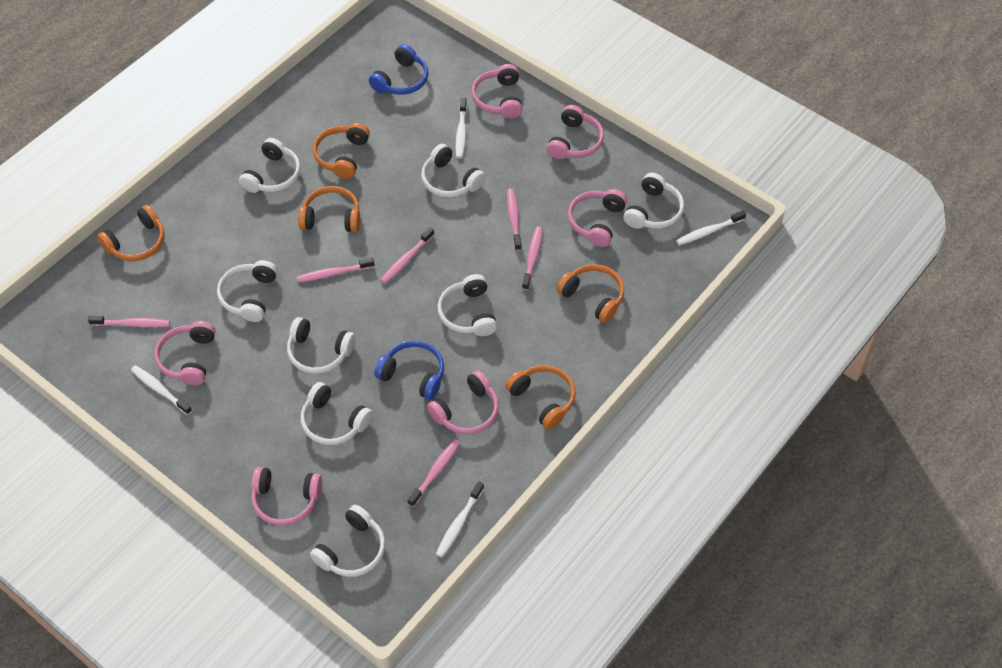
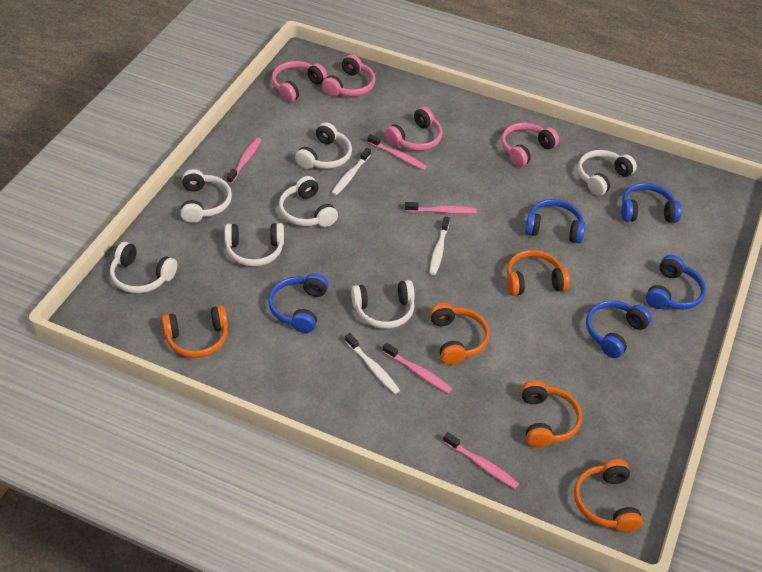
blue headphones: 2 -> 5
pink headphones: 6 -> 4
pink toothbrush: 6 -> 5
white headphones: 8 -> 7
white toothbrush: 4 -> 3

